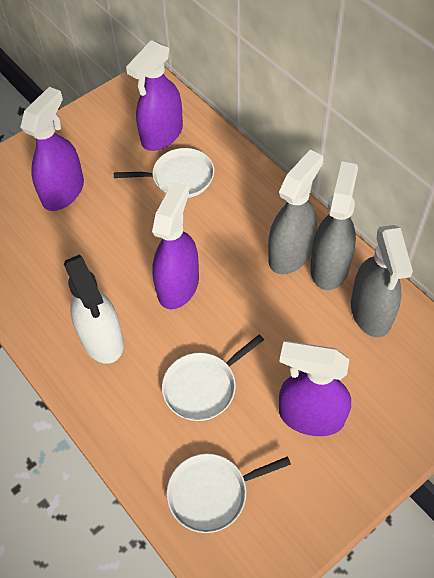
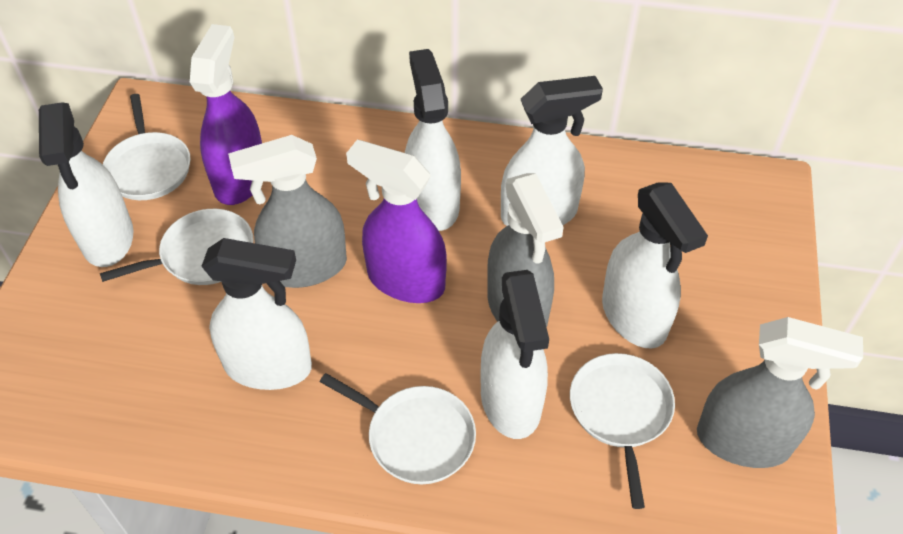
purple spray bottle: 4 -> 2
white pan: 3 -> 4
white spray bottle: 1 -> 6

